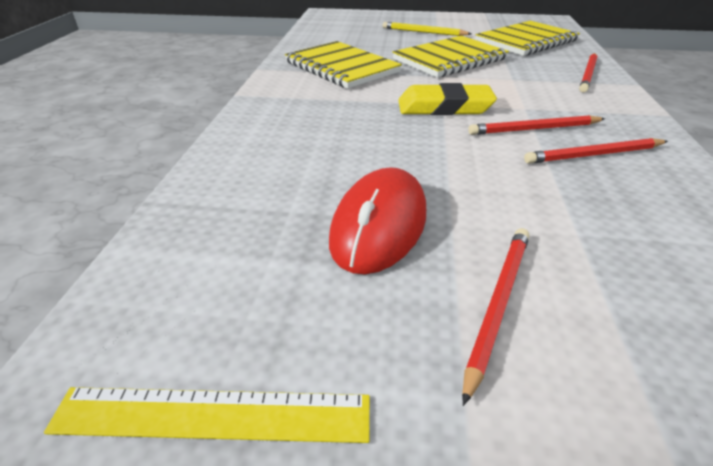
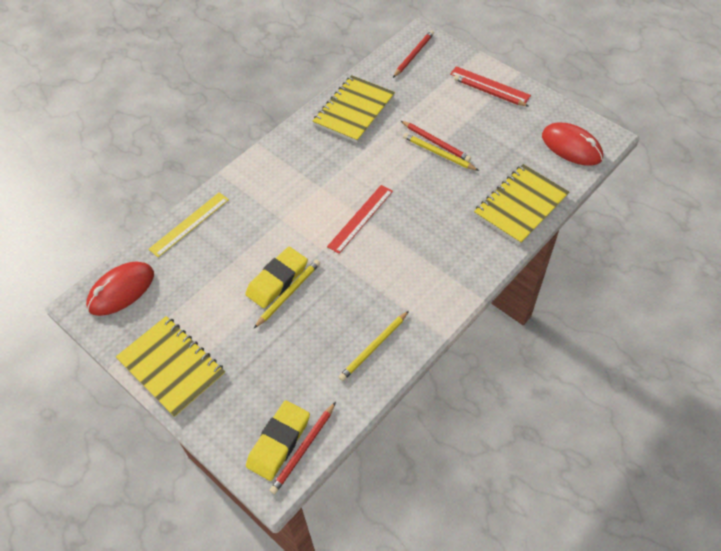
red mouse: 1 -> 2
red ruler: 0 -> 2
yellow eraser: 1 -> 2
yellow pencil: 1 -> 3

